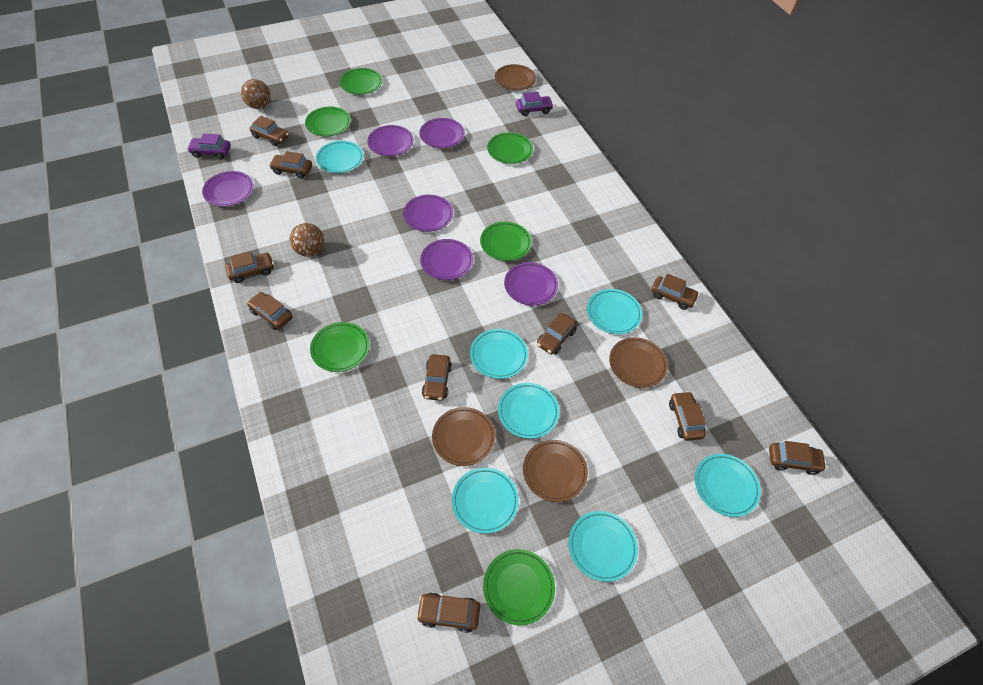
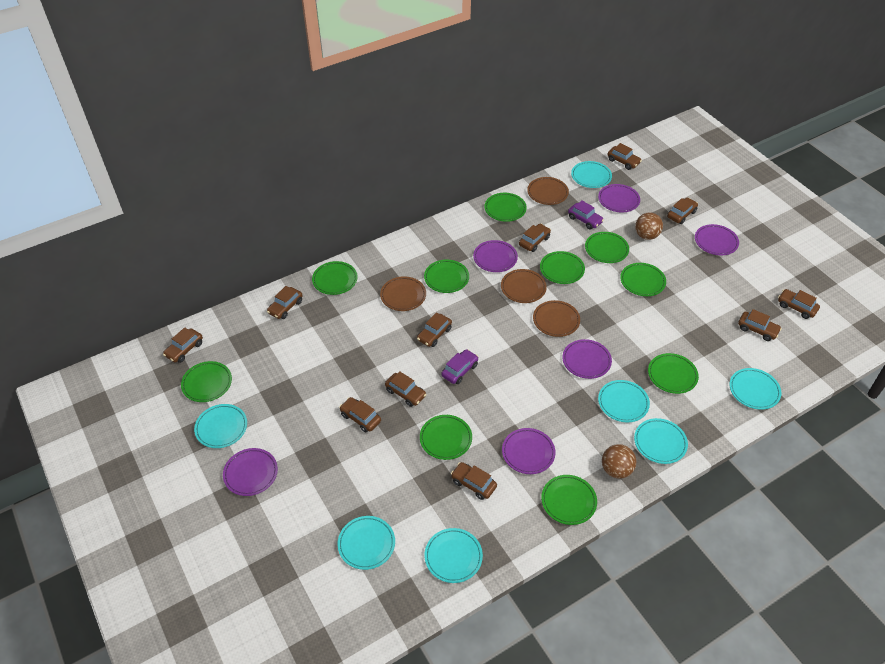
brown car: 10 -> 11
green plate: 6 -> 10

